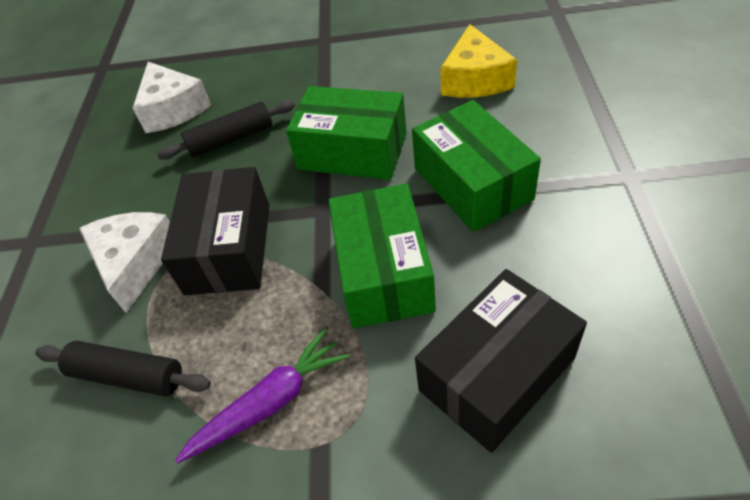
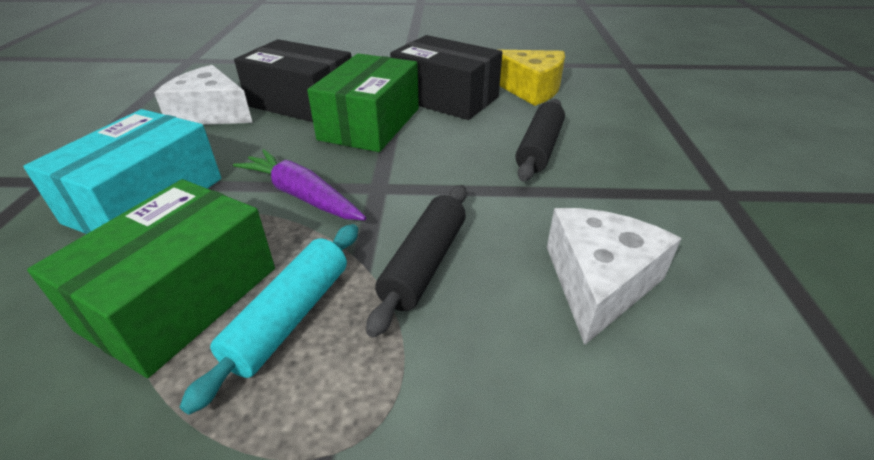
green box: 3 -> 2
turquoise box: 0 -> 1
turquoise rolling pin: 0 -> 1

